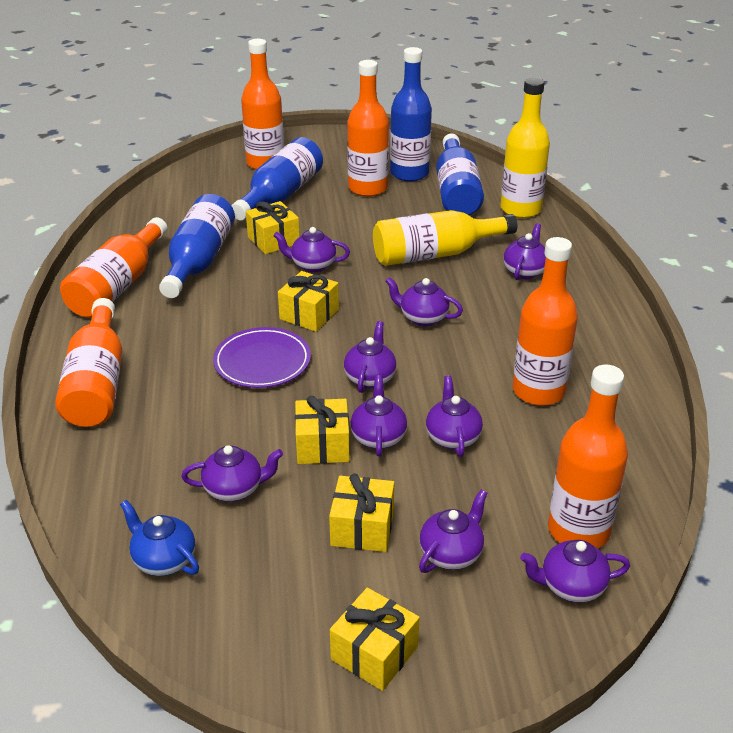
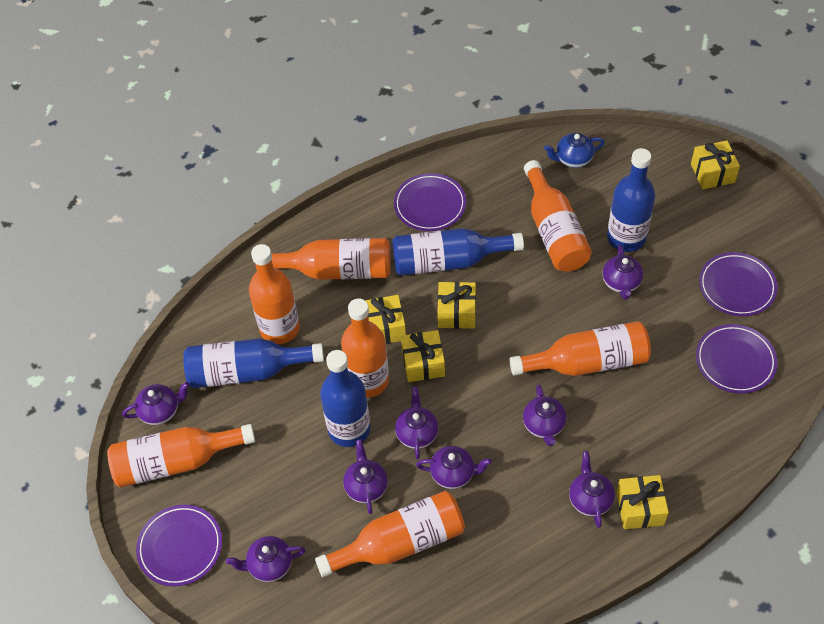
orange bottle: 6 -> 7
purple plate: 1 -> 4
purple teapot: 9 -> 8
yellow bottle: 2 -> 0

